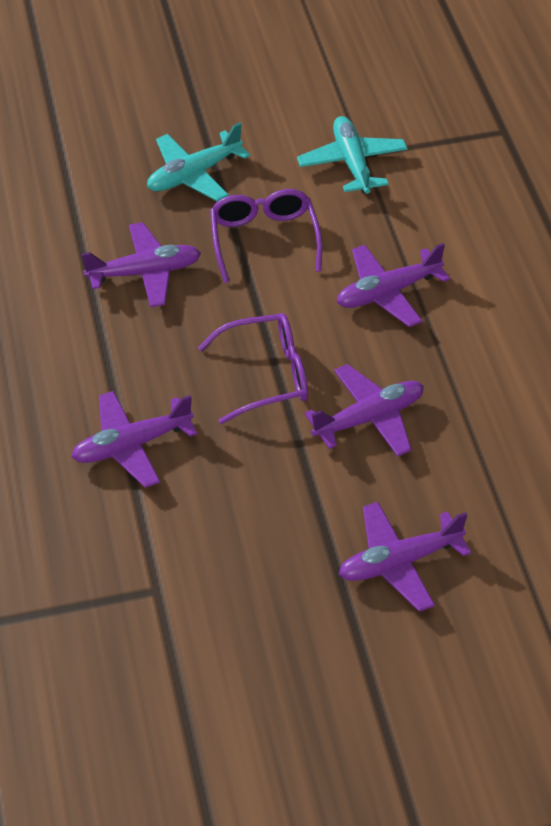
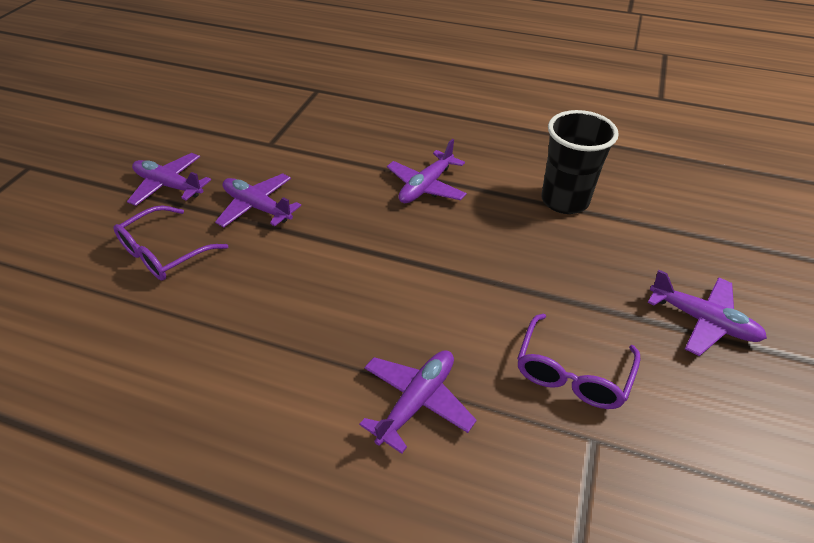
black cup: 0 -> 1
turquoise plane: 2 -> 0

